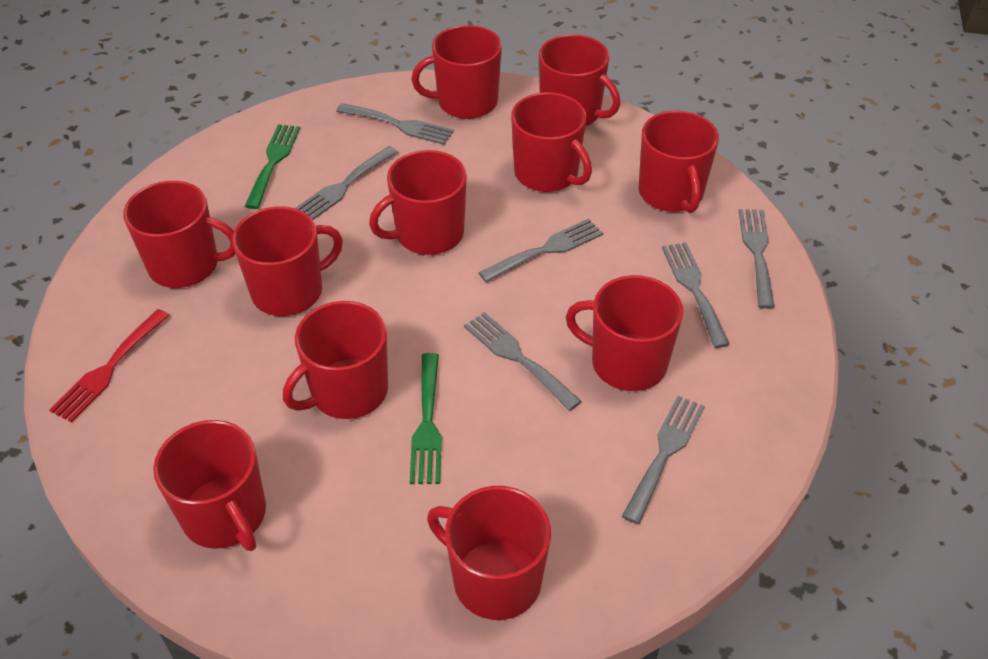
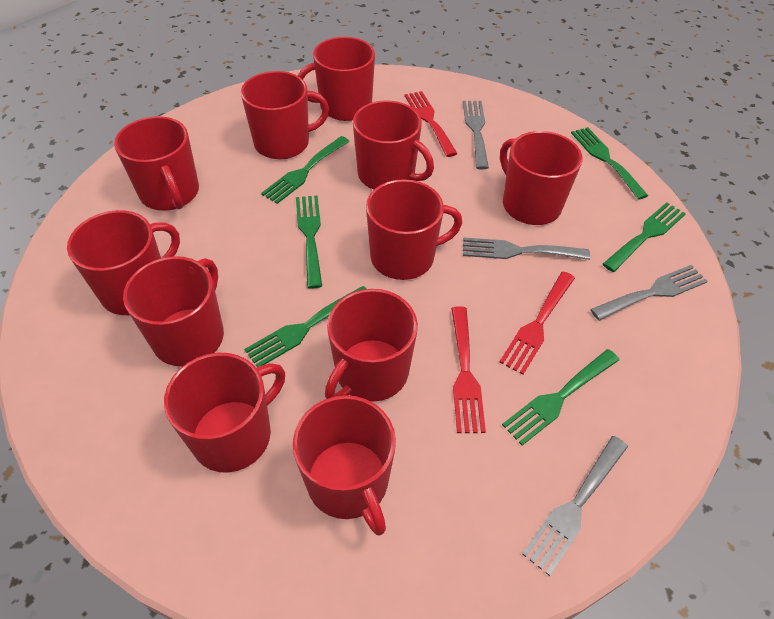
green fork: 2 -> 6
grey fork: 7 -> 4
red fork: 1 -> 3

